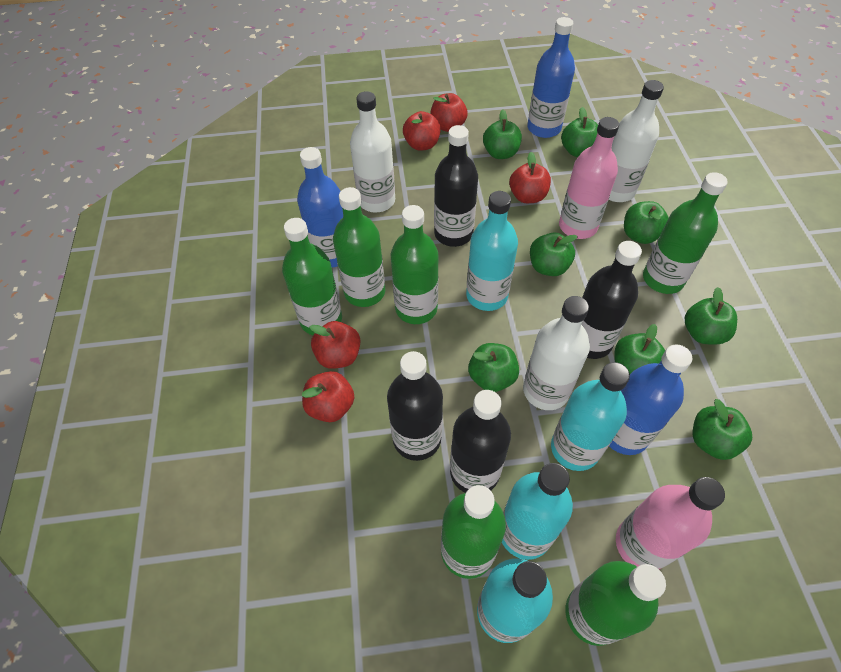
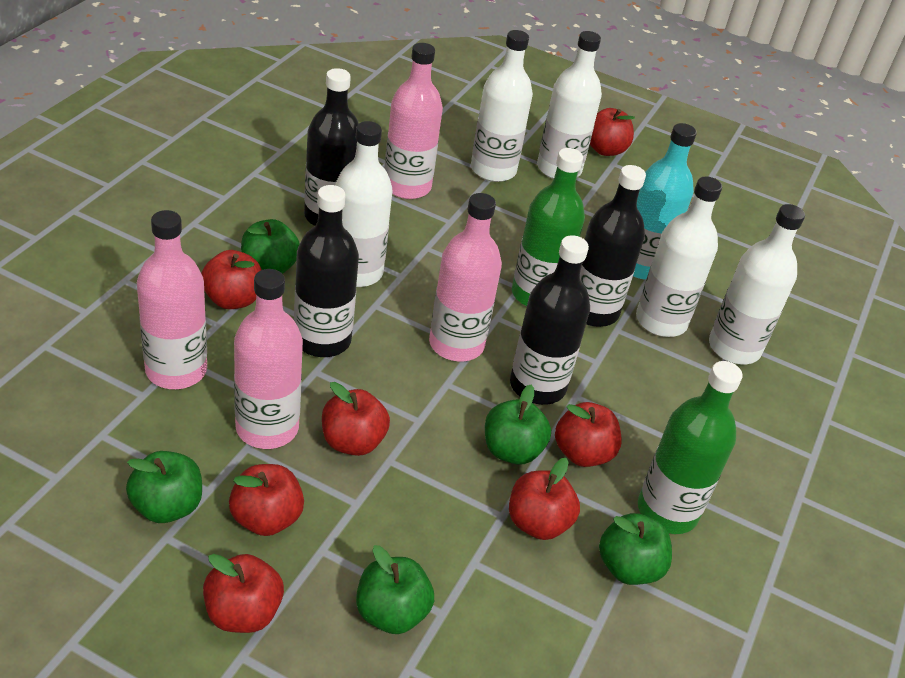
blue bottle: 3 -> 0
green apple: 8 -> 5
green bottle: 6 -> 2
pink bottle: 2 -> 4
red apple: 5 -> 7
turquoise bottle: 4 -> 1
white bottle: 3 -> 5

